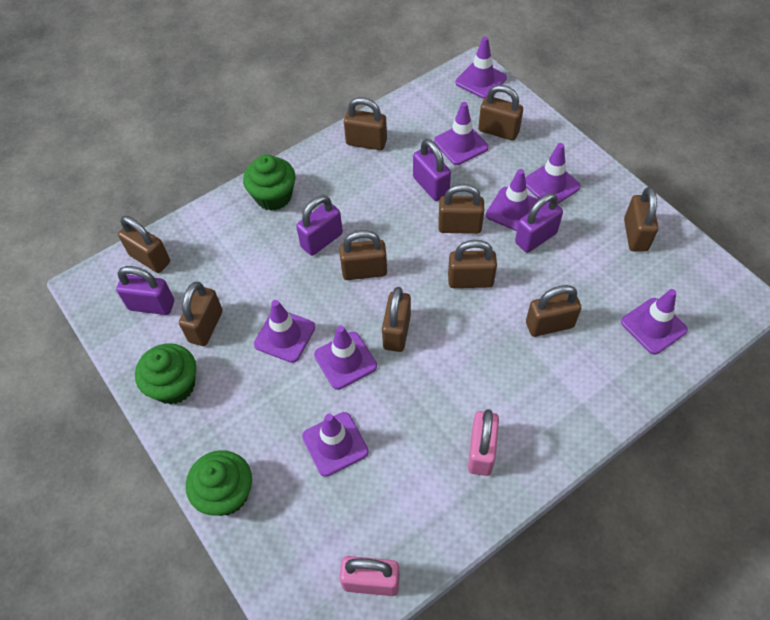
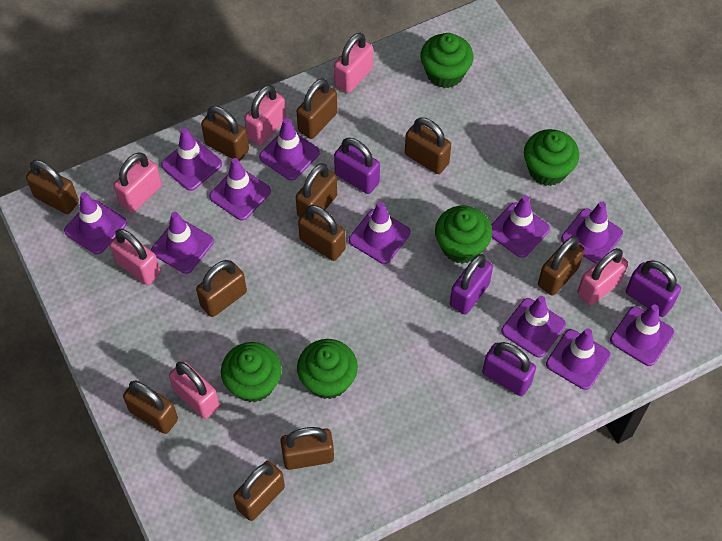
brown padlock: 10 -> 11
green cupcake: 3 -> 5
pink padlock: 2 -> 6
purple traffic cone: 8 -> 11

